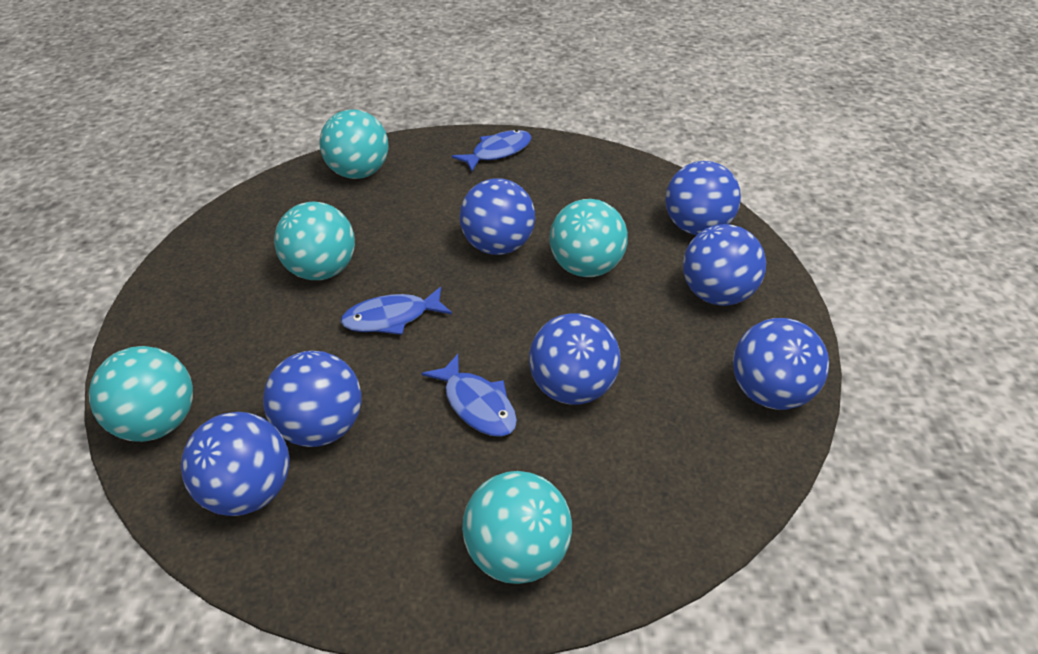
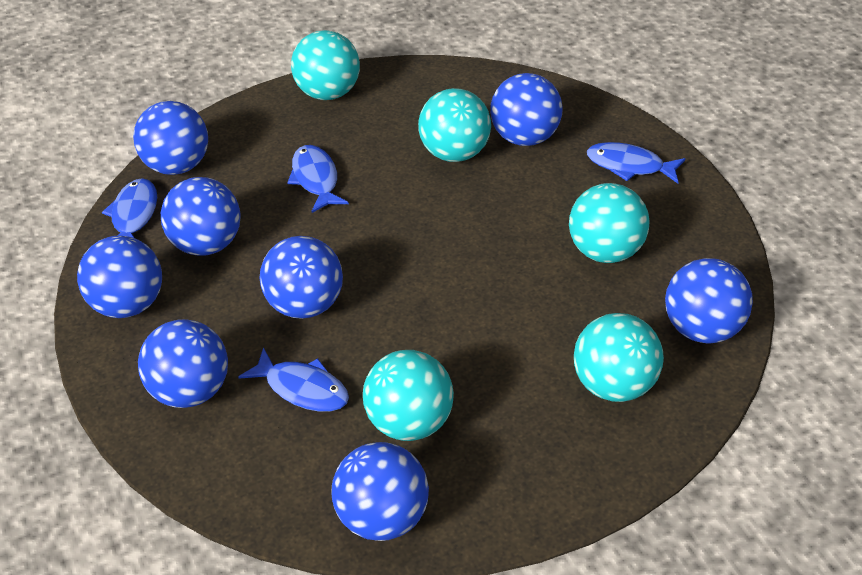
blue ball: 7 -> 8
blue fish: 3 -> 4

